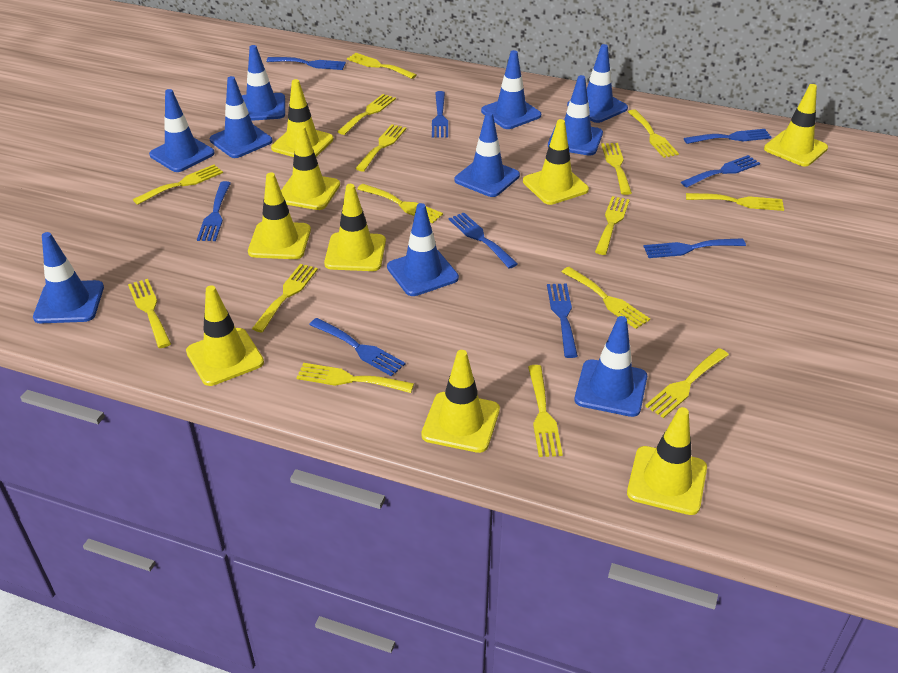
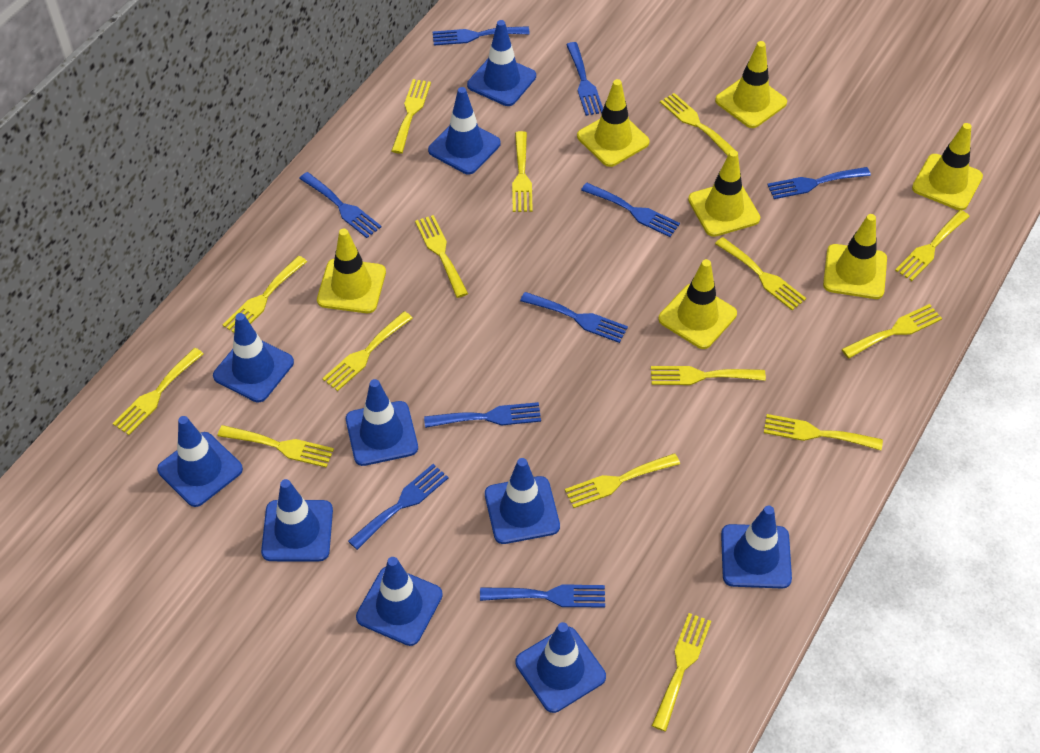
yellow traffic cone: 9 -> 7

